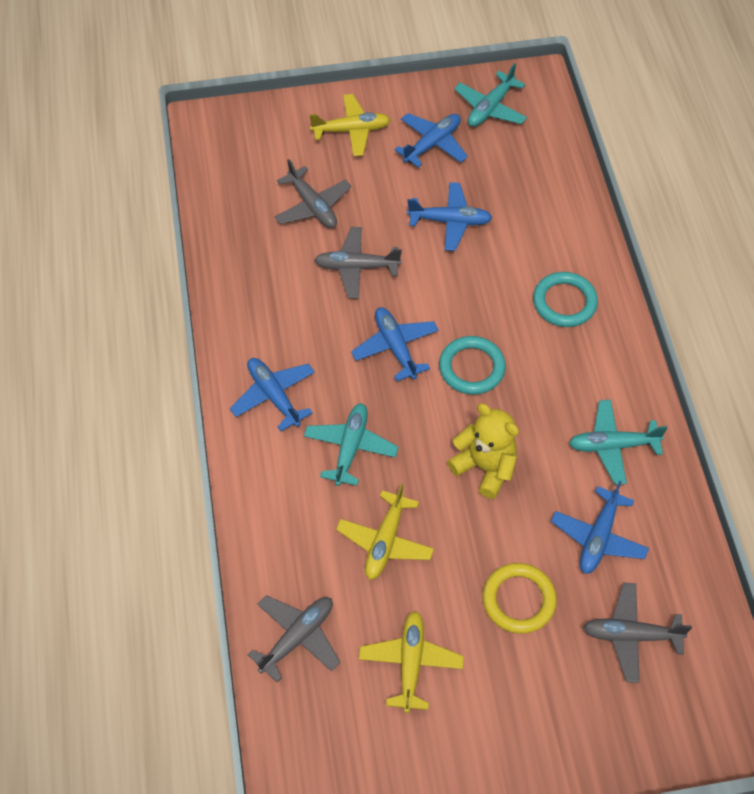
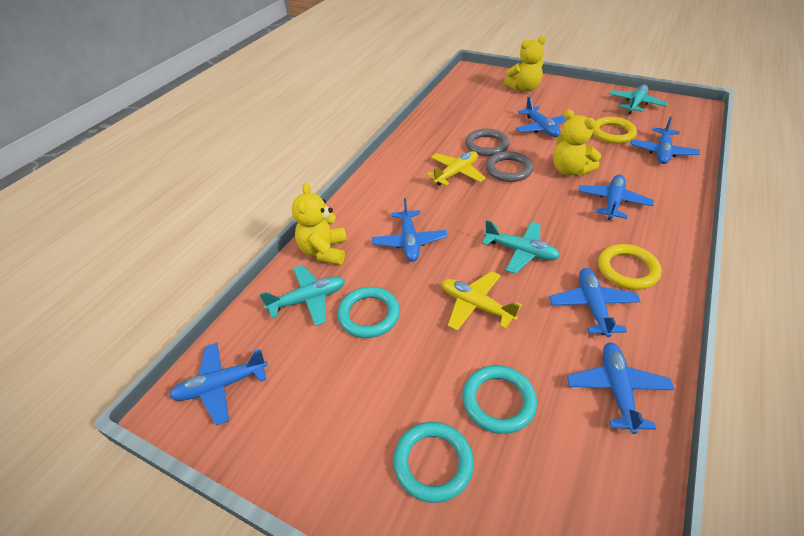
blue plane: 5 -> 7
grey plane: 4 -> 0
grey ring: 0 -> 2
turquoise ring: 2 -> 3
yellow plane: 3 -> 2
yellow ring: 1 -> 2
yellow teddy bear: 1 -> 3

